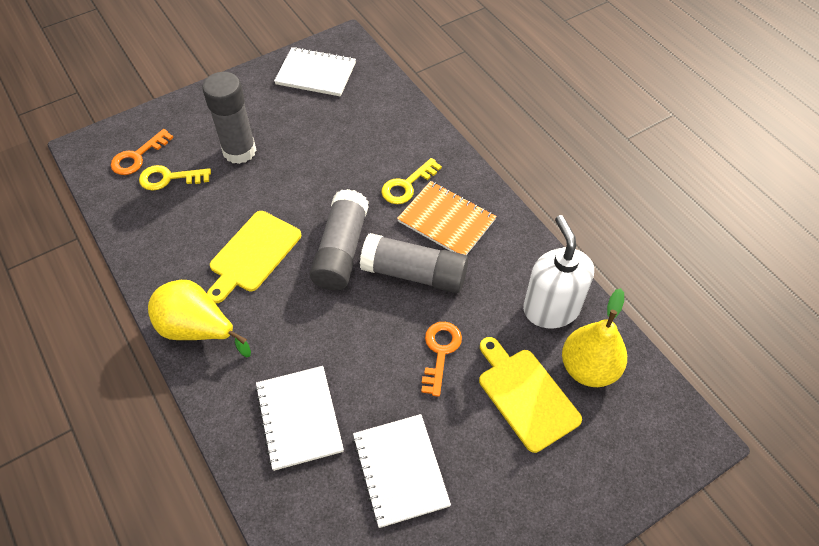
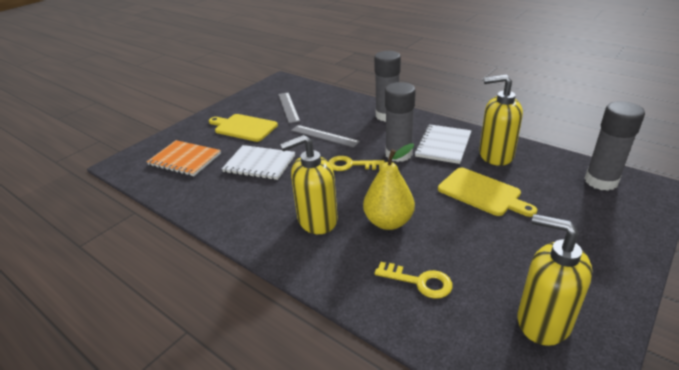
grey ruler: 0 -> 2
orange key: 2 -> 0
white notebook: 3 -> 2
white soap dispenser: 1 -> 0
yellow pear: 2 -> 1
yellow soap dispenser: 0 -> 3

